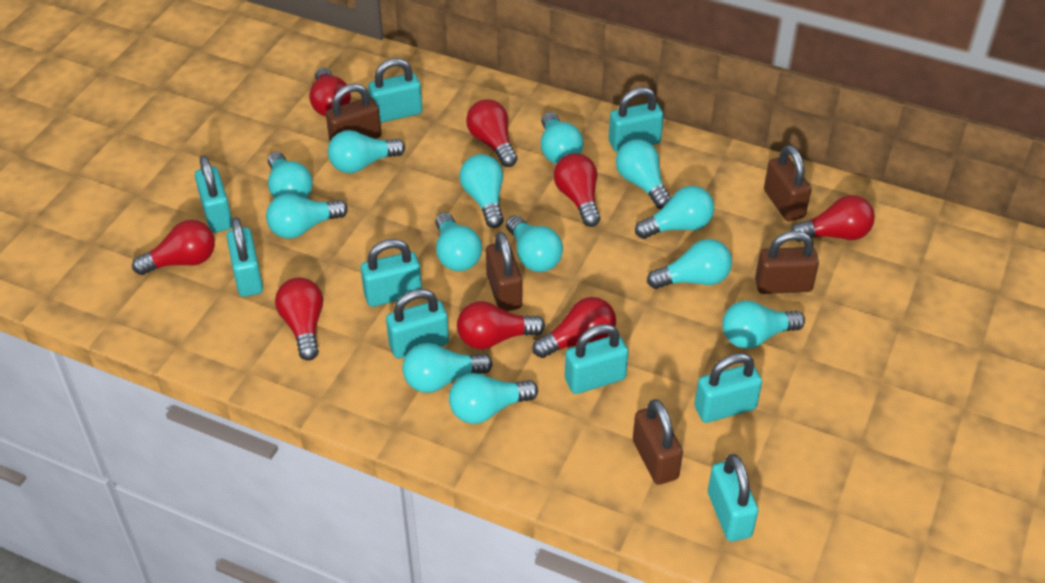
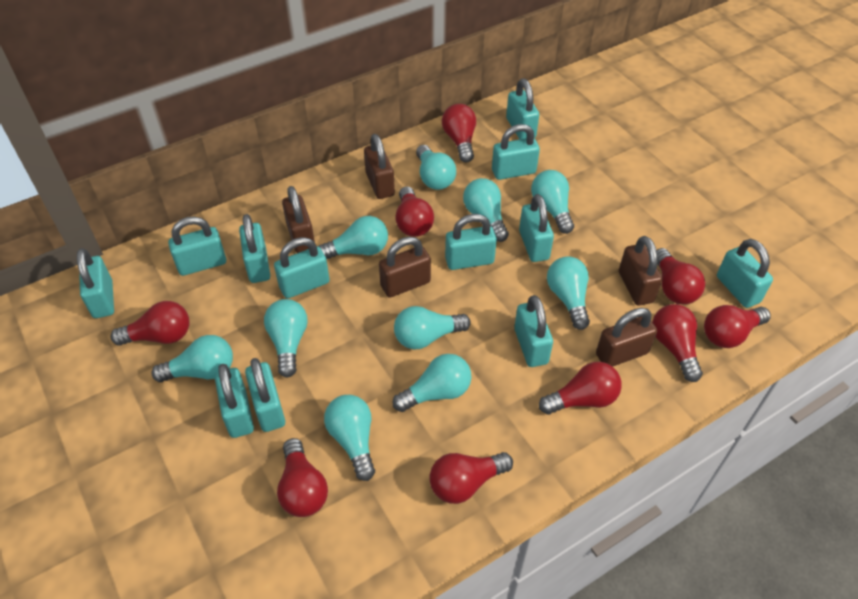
red light bulb: 8 -> 9
turquoise light bulb: 13 -> 10
turquoise padlock: 9 -> 12

